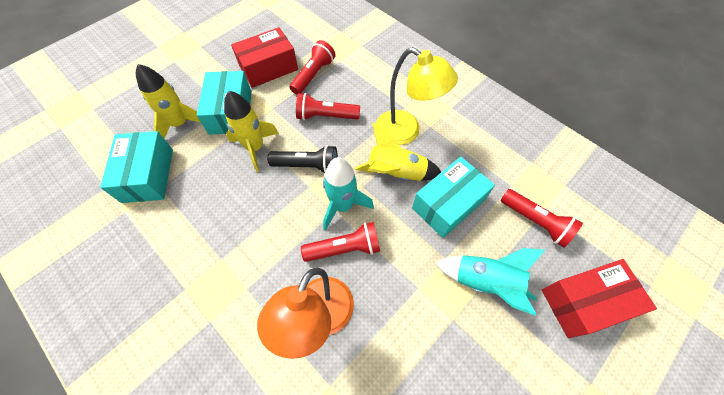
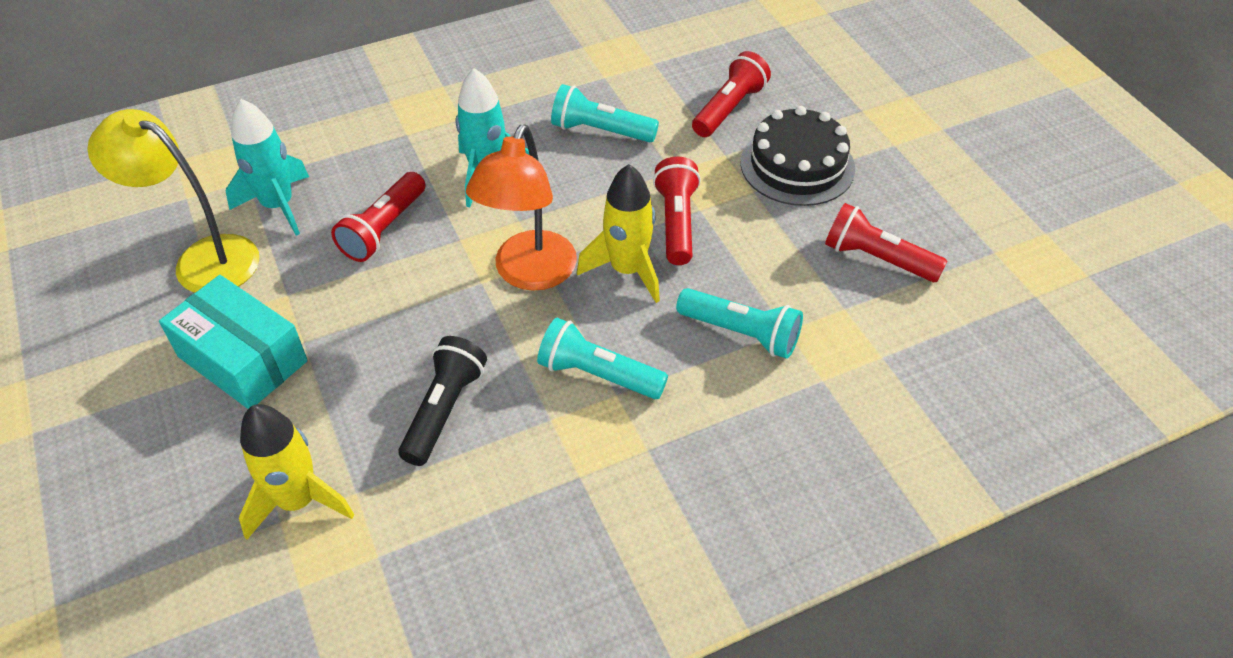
black cake: 0 -> 1
red box: 2 -> 0
turquoise box: 3 -> 1
turquoise flashlight: 0 -> 3
yellow rocket: 3 -> 2

